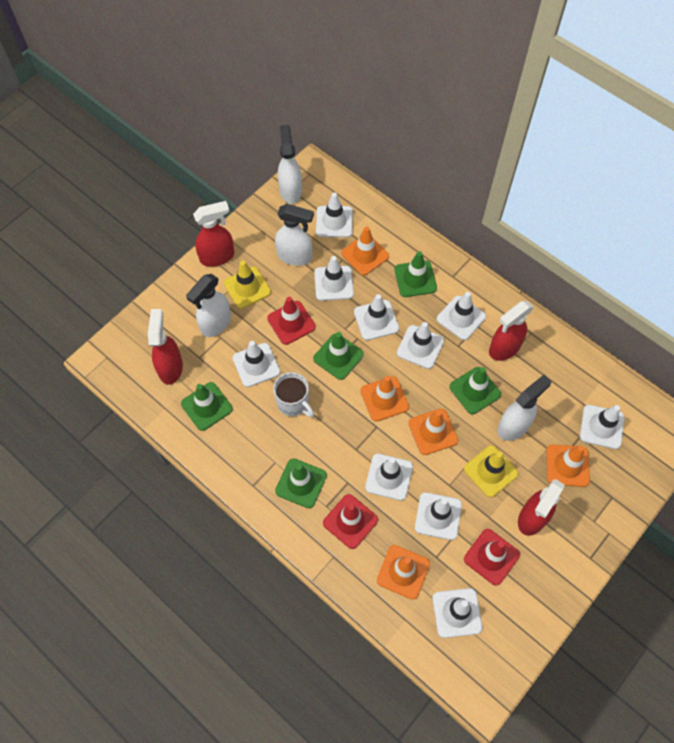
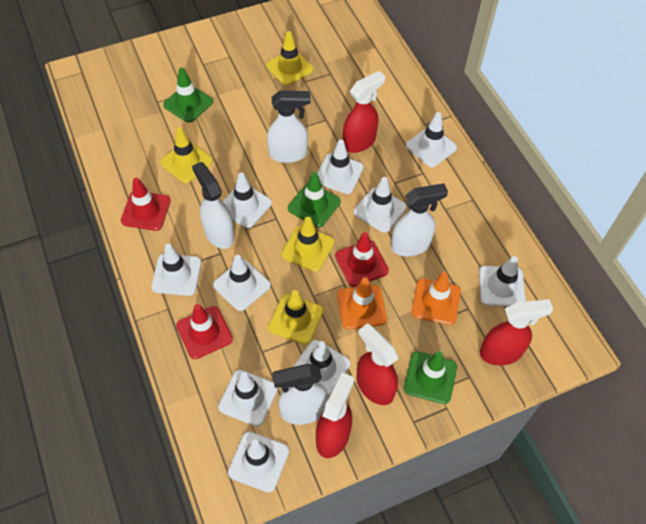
green traffic cone: 5 -> 3
orange traffic cone: 5 -> 2
white mug: 1 -> 0
yellow traffic cone: 2 -> 4

